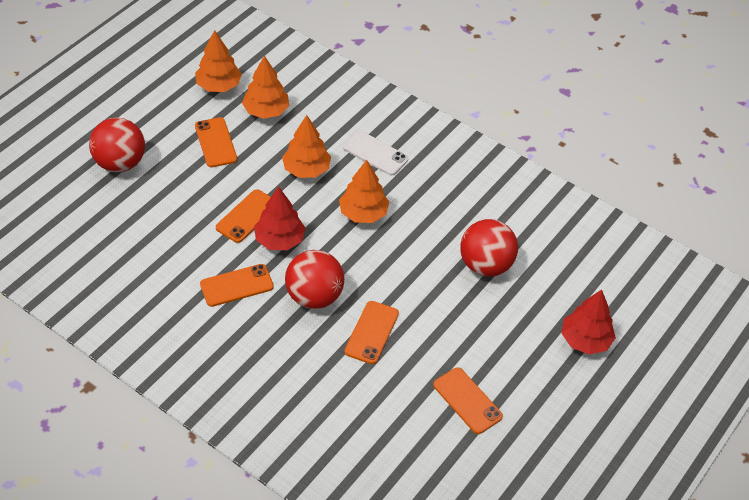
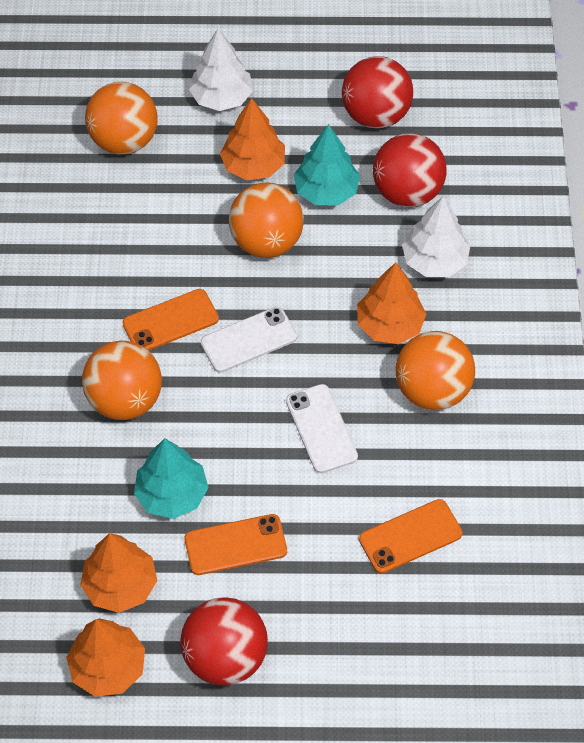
orange ball: 0 -> 4
orange phone: 5 -> 3
red tree: 2 -> 0
turquoise tree: 0 -> 2
white phone: 1 -> 2
white tree: 0 -> 2

